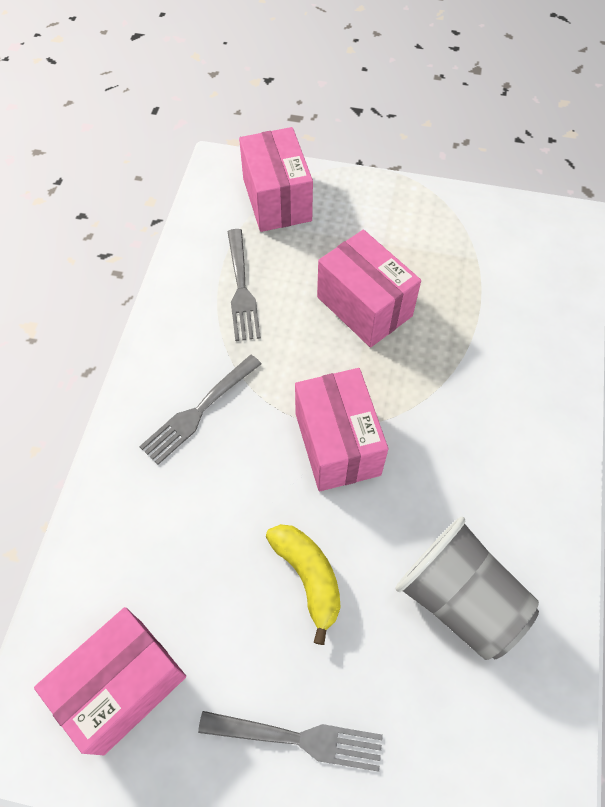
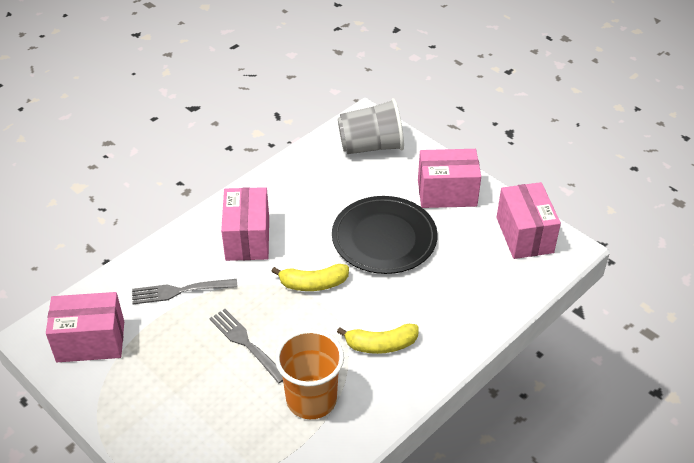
black plate: 0 -> 1
grey fork: 3 -> 2
orange cup: 0 -> 1
yellow banana: 1 -> 2

